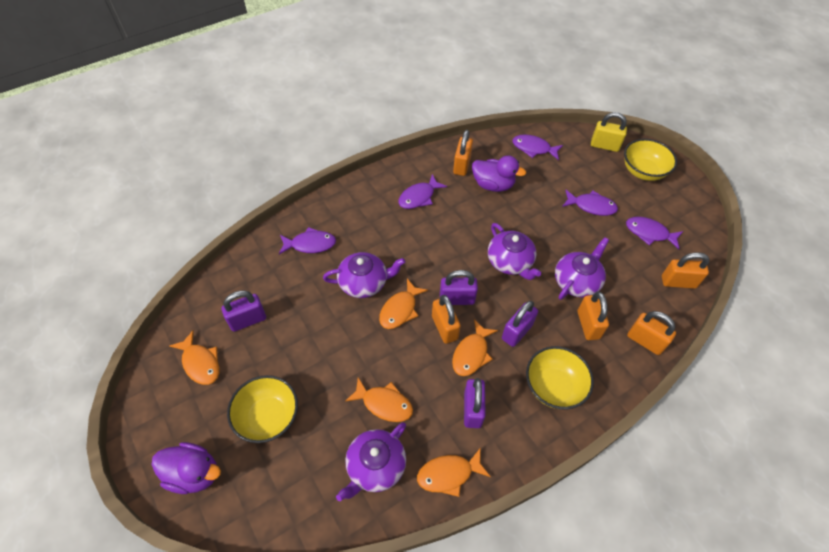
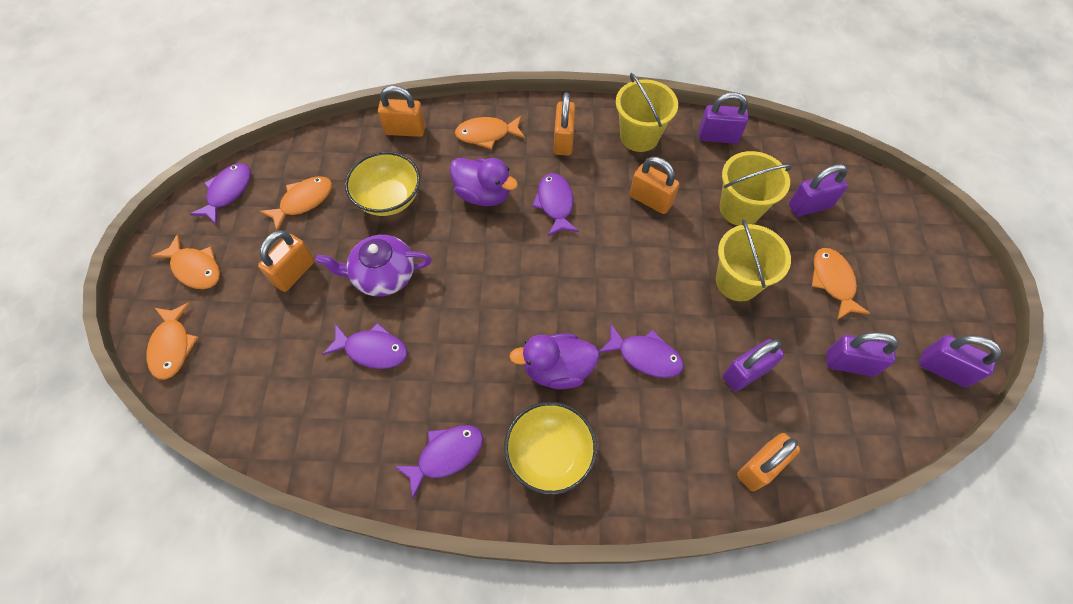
purple padlock: 4 -> 5
purple teapot: 4 -> 1
yellow bowl: 3 -> 2
yellow bucket: 0 -> 3
yellow padlock: 1 -> 0

